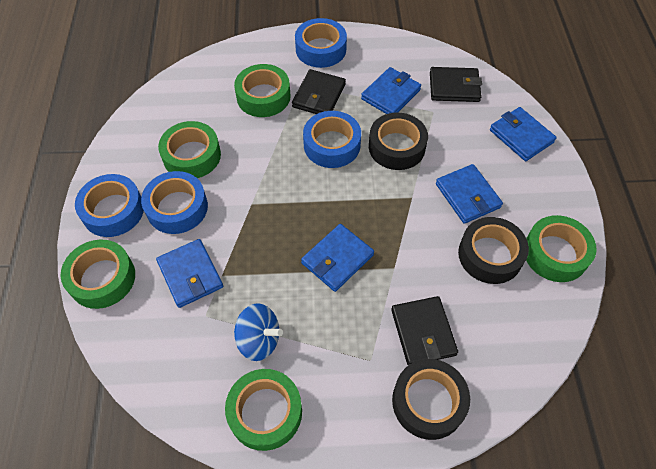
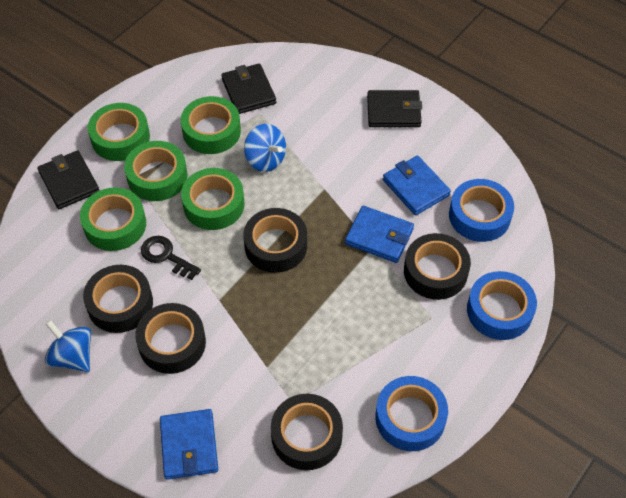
black key: 0 -> 1
black tape: 3 -> 5
blue spinning top: 1 -> 2
blue tape: 4 -> 3
blue wallet: 5 -> 3

